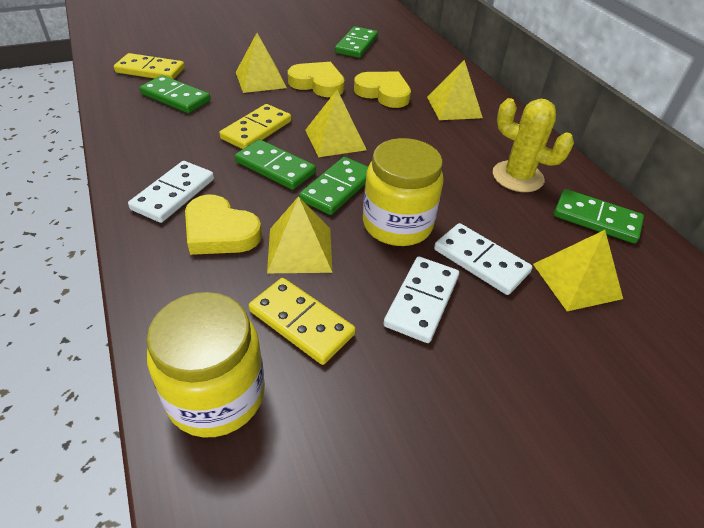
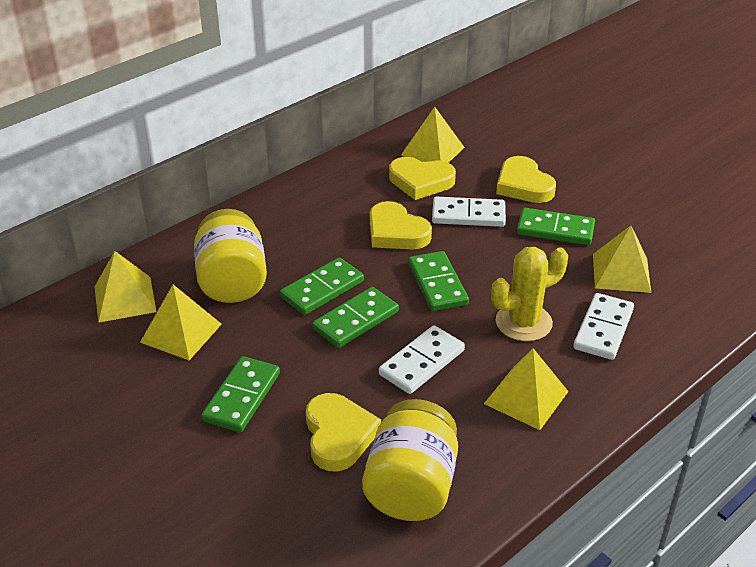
yellow domino: 3 -> 0
yellow heart: 3 -> 4

